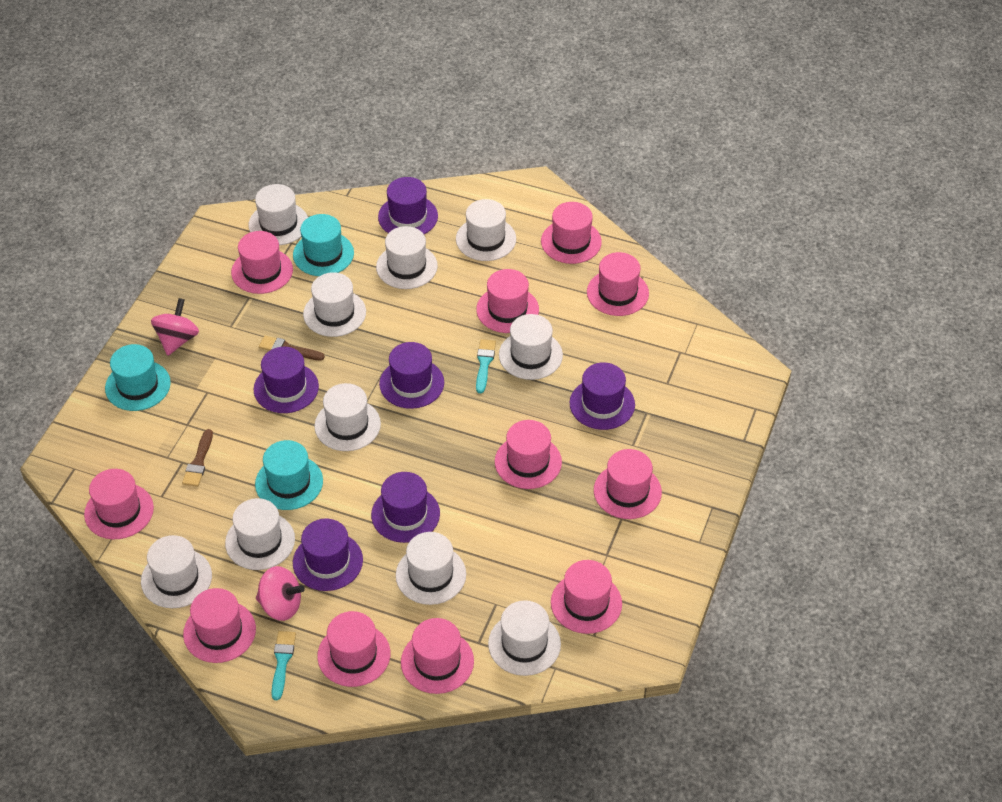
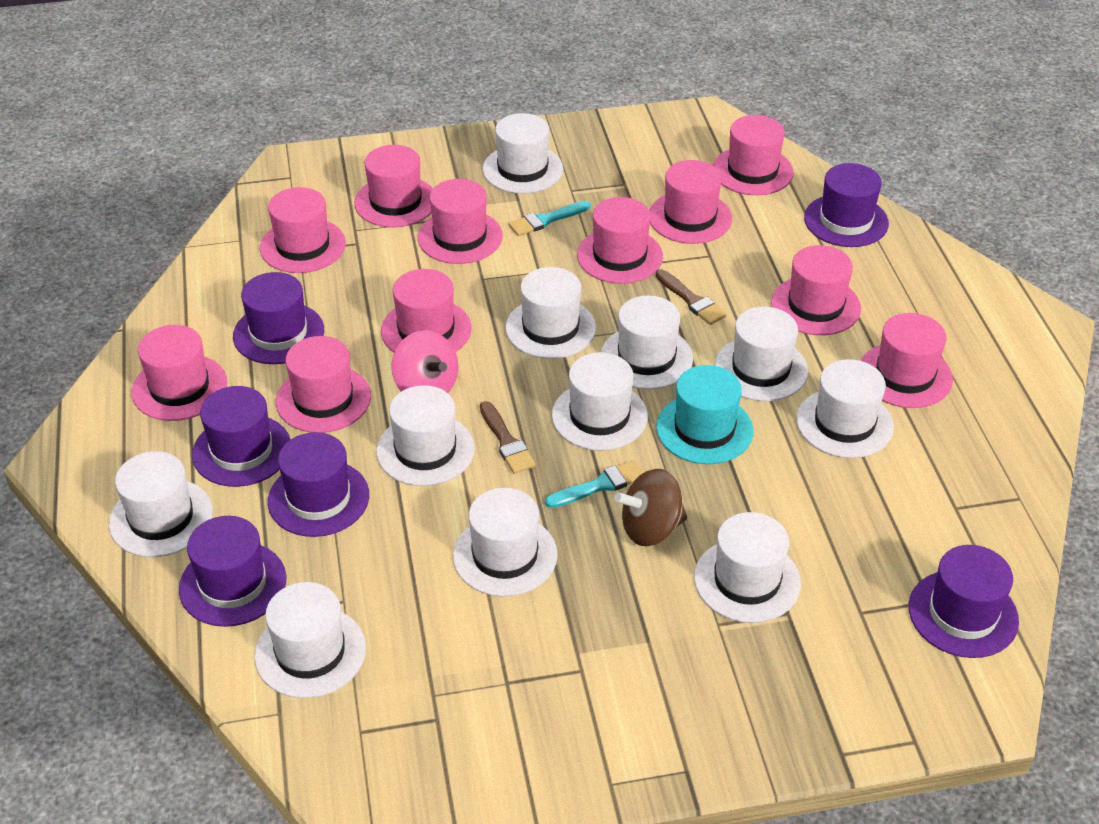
brown spinning top: 0 -> 1
pink spinning top: 2 -> 1
turquoise hat: 3 -> 1
white hat: 10 -> 11

